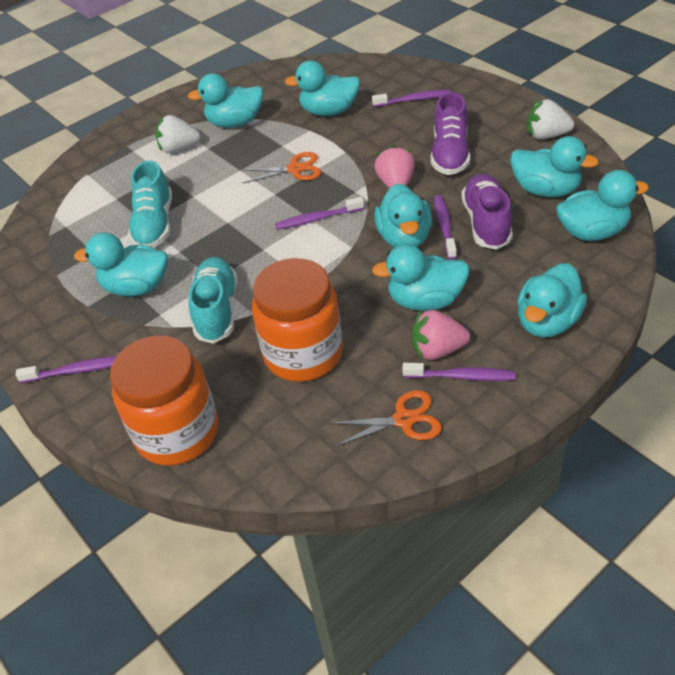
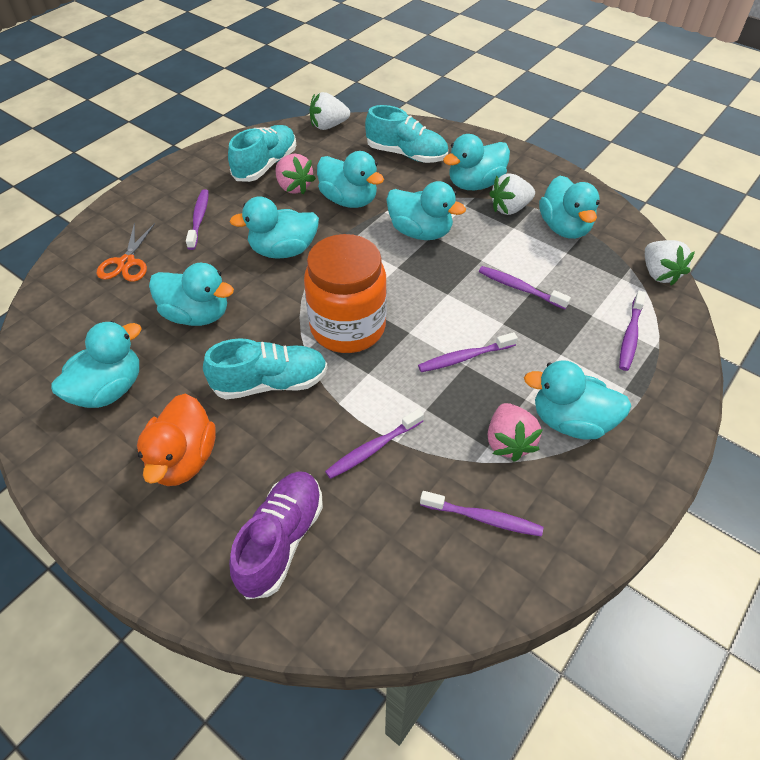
orange duck: 0 -> 1
orange jar: 2 -> 1
orange scissors: 2 -> 1
purple shoe: 2 -> 1
purple toothbrush: 5 -> 6
turquoise shoe: 2 -> 3
white strawberry: 2 -> 3

